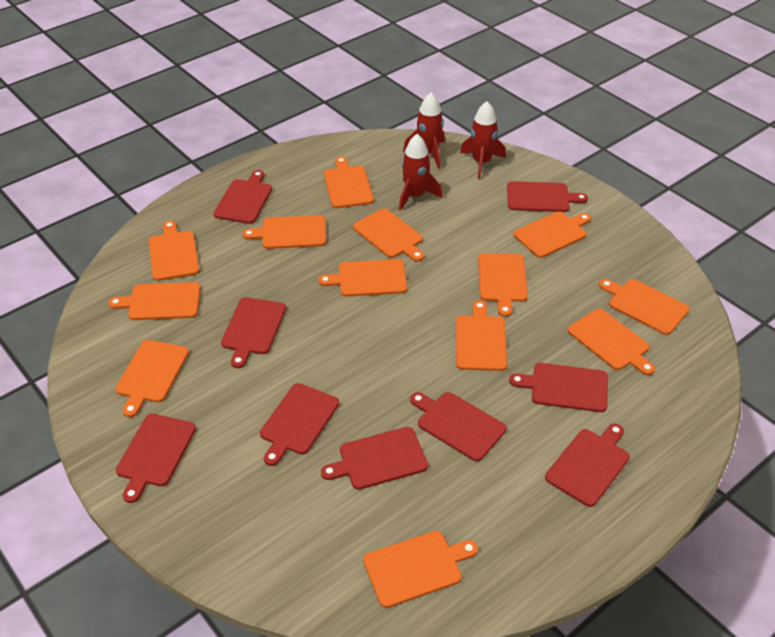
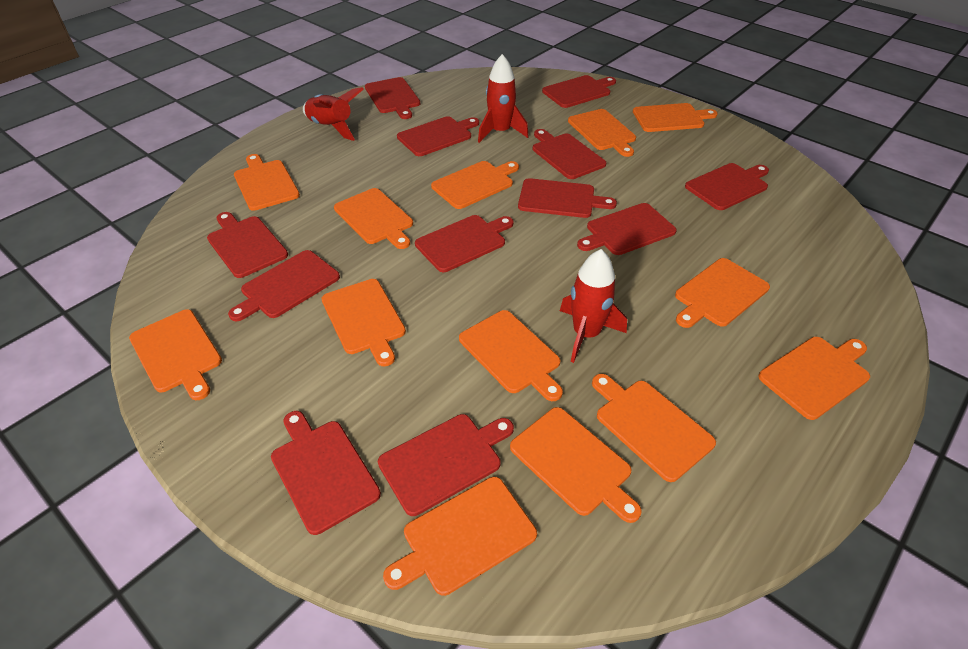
red cutting board: 9 -> 12

